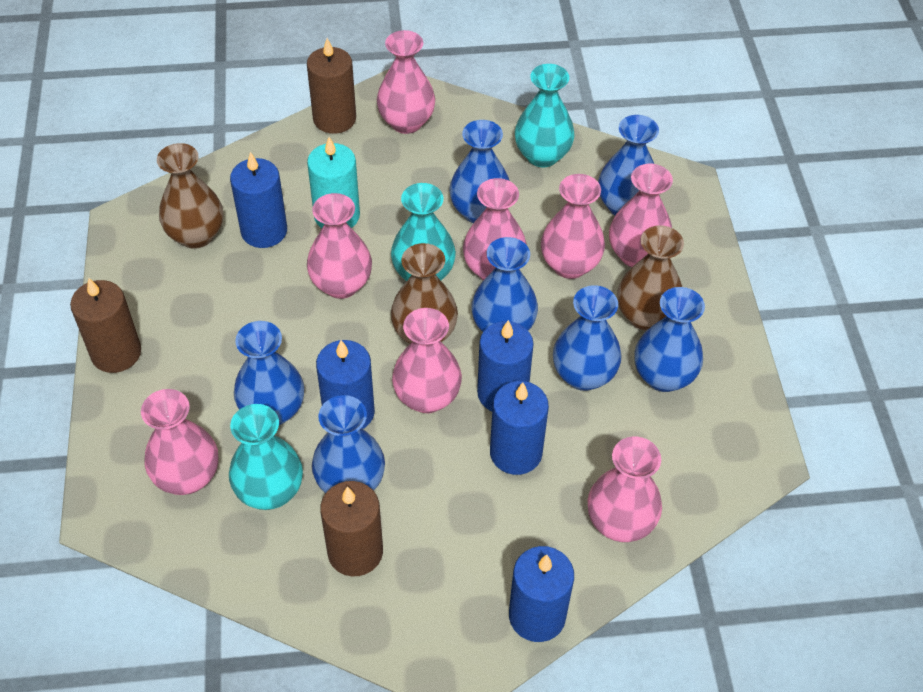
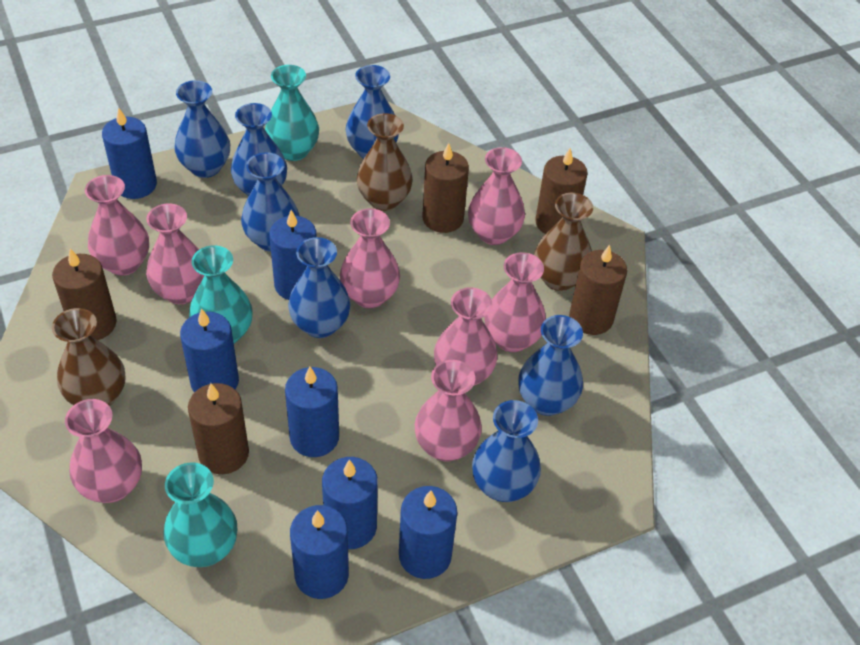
blue candle: 5 -> 7
brown candle: 3 -> 5
turquoise candle: 1 -> 0

